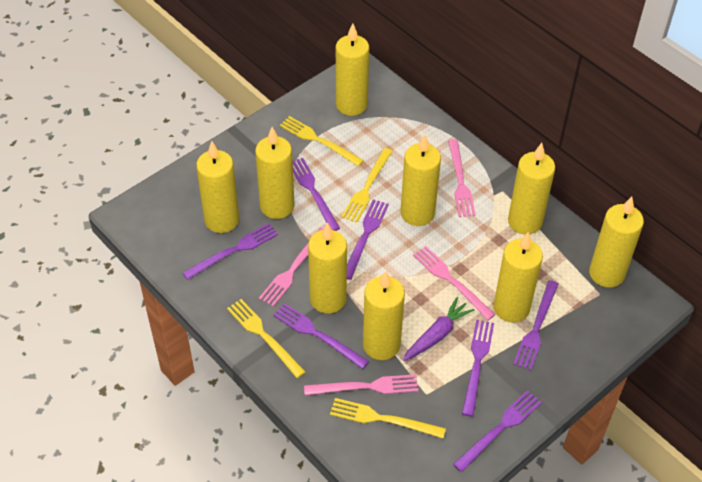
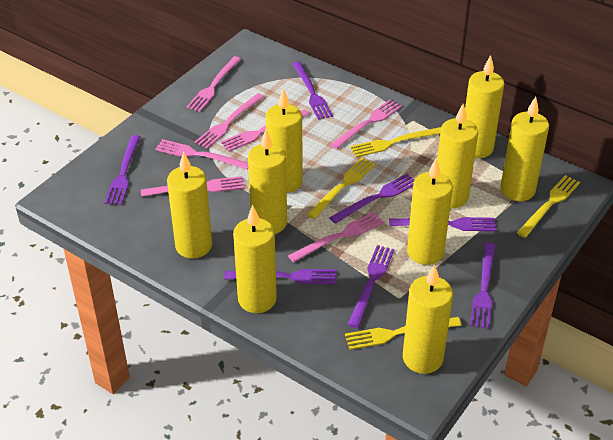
pink fork: 4 -> 7
purple carrot: 1 -> 0

